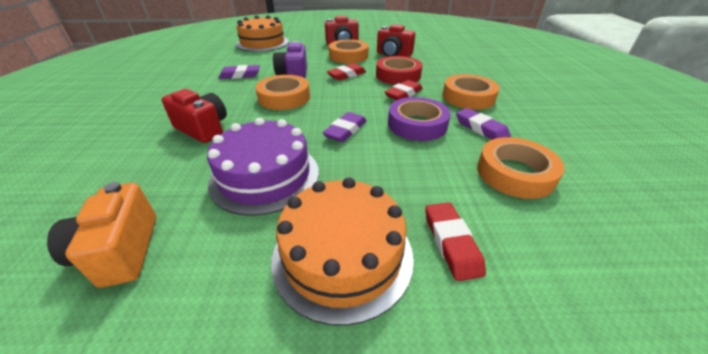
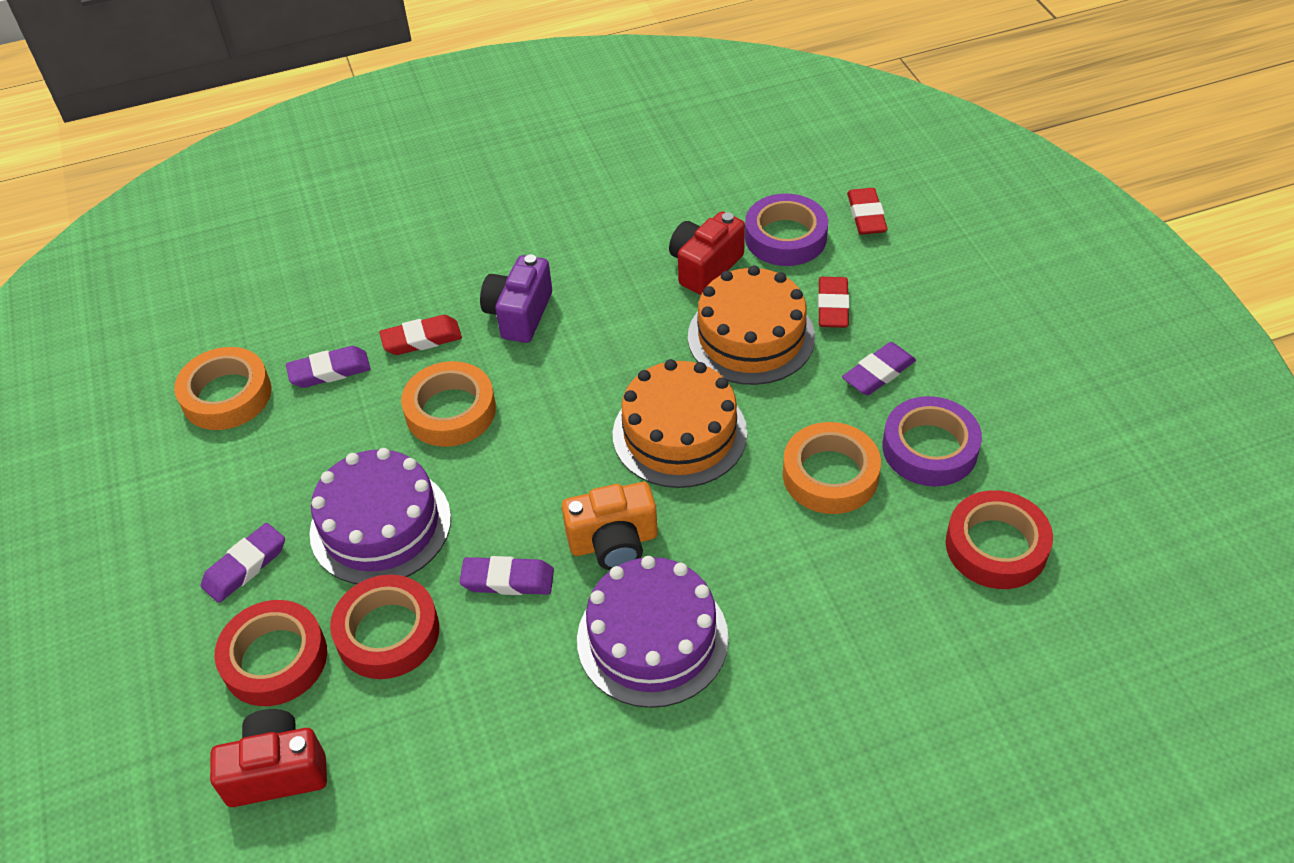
orange tape: 4 -> 3
purple cake: 1 -> 2
purple eraser: 3 -> 4
purple tape: 1 -> 2
red camera: 3 -> 2
red tape: 1 -> 3

